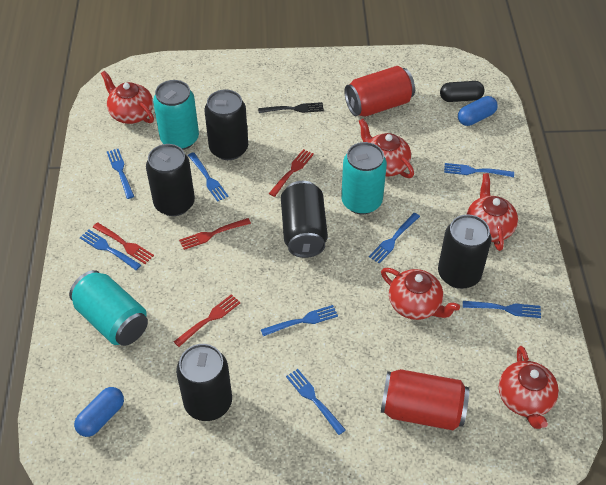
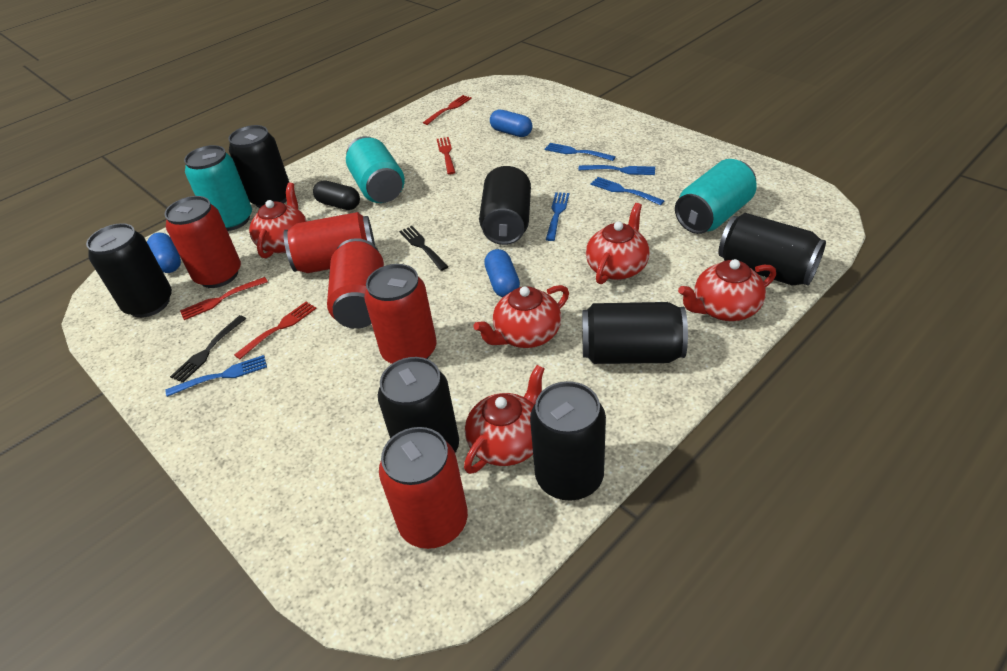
black can: 5 -> 7
black fork: 1 -> 2
blue capsule: 2 -> 3
blue fork: 8 -> 5
red can: 2 -> 5

